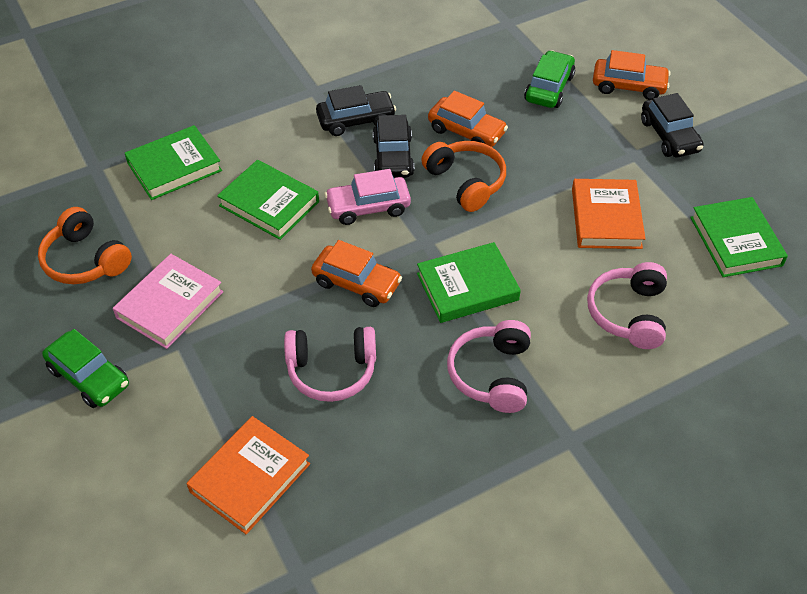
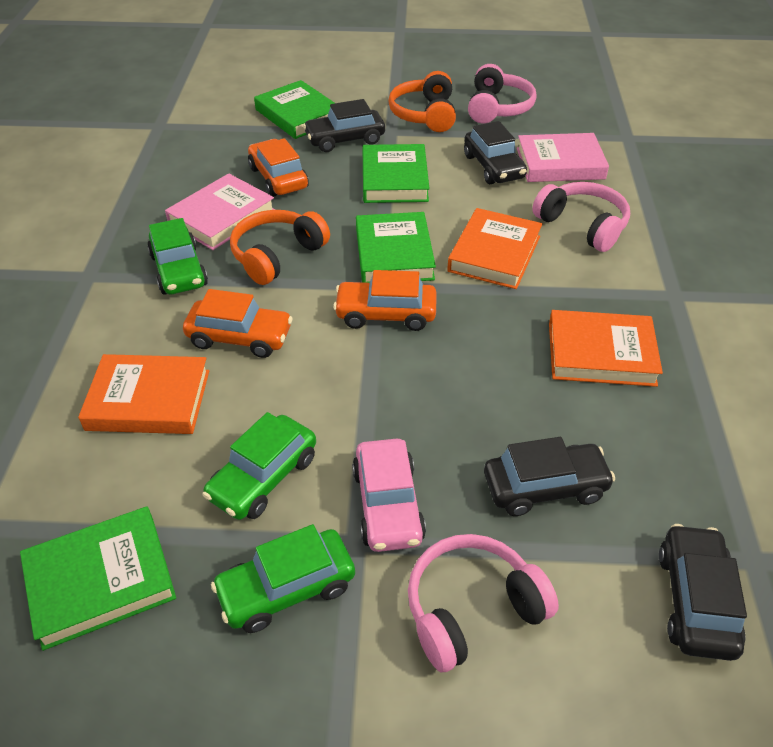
black car: 3 -> 4
green car: 2 -> 3
orange book: 2 -> 3
pink book: 1 -> 2

